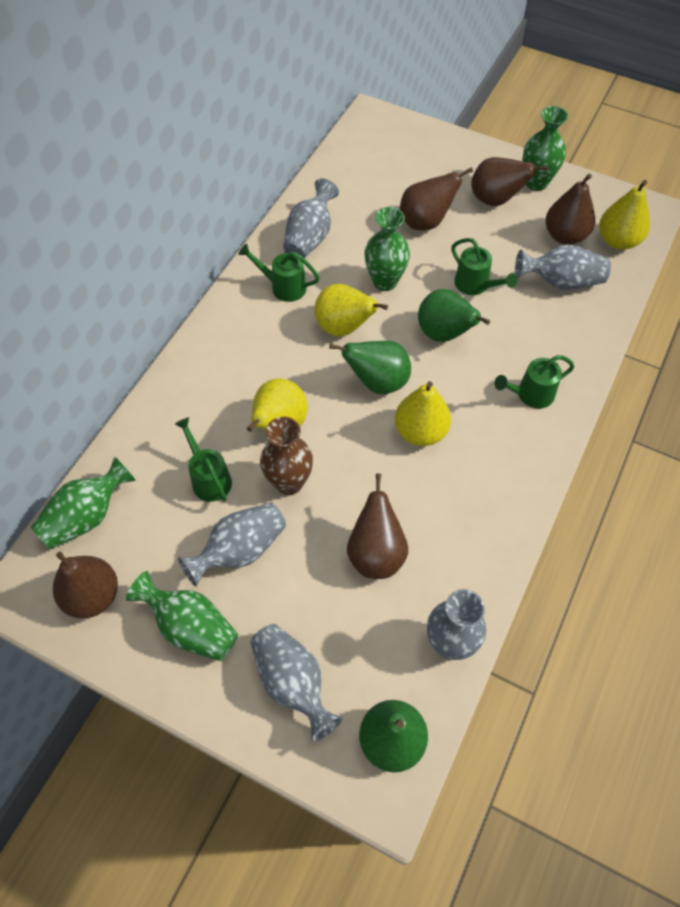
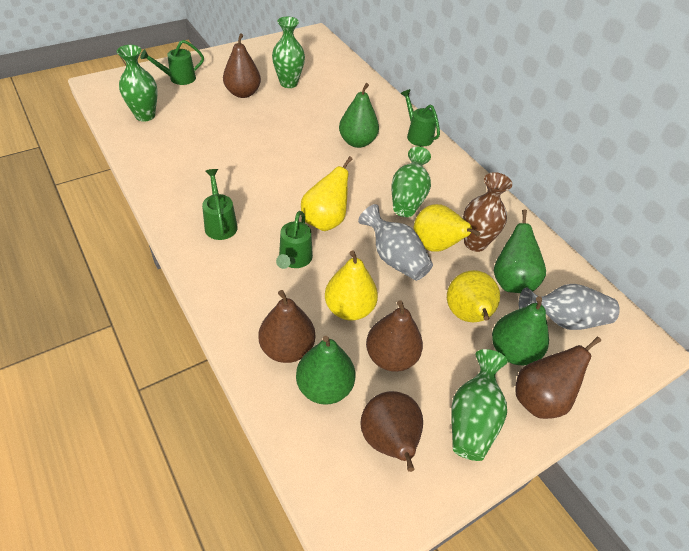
green pear: 3 -> 4
grey vase: 5 -> 2

